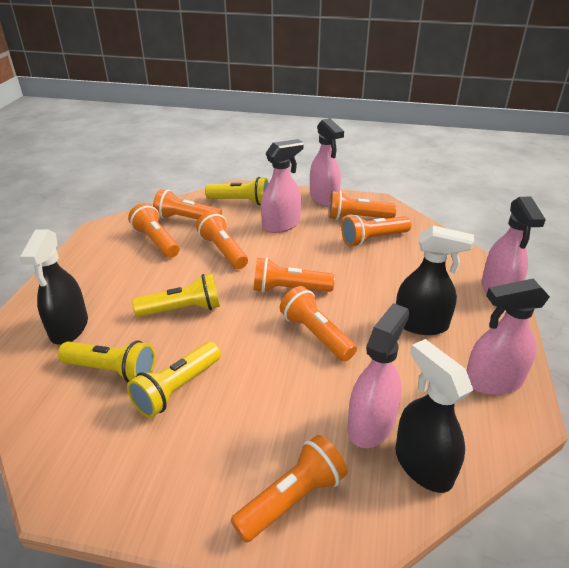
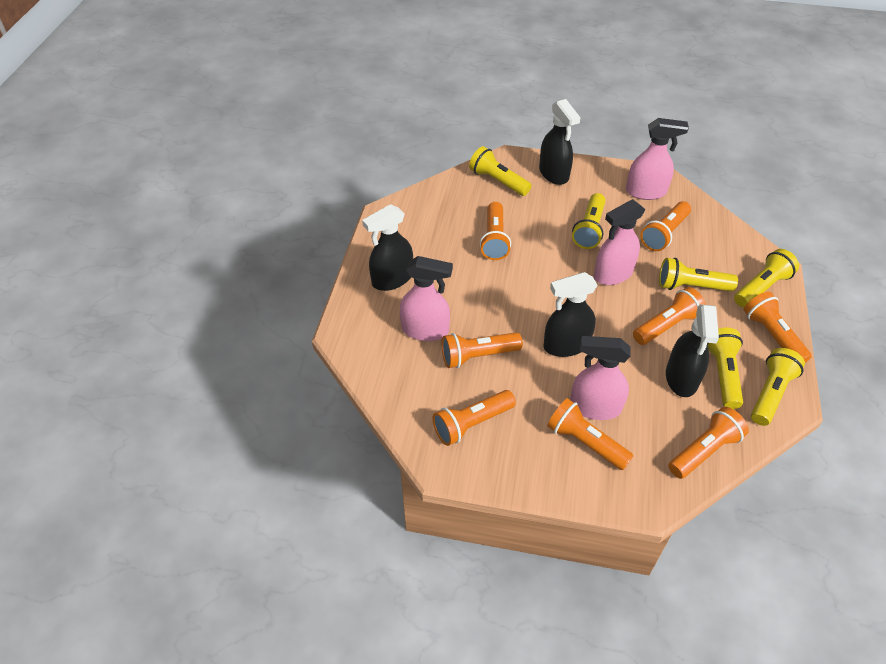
black spray bottle: 3 -> 4
pink spray bottle: 5 -> 4
yellow flashlight: 4 -> 6

